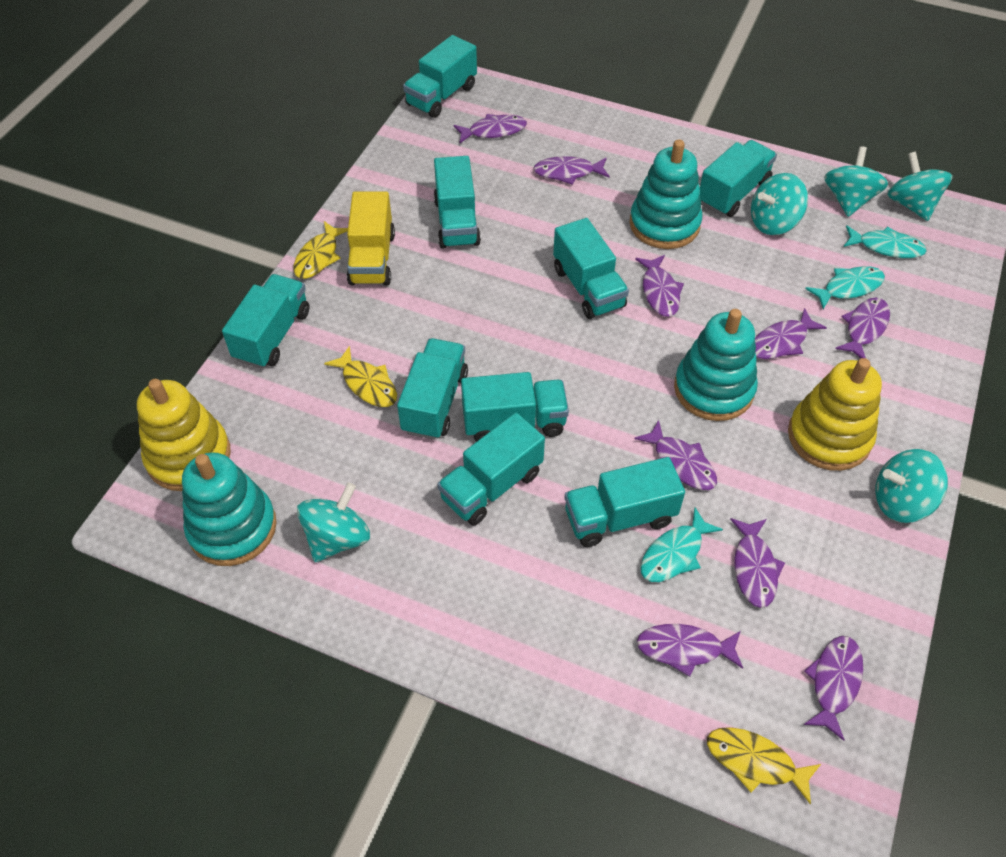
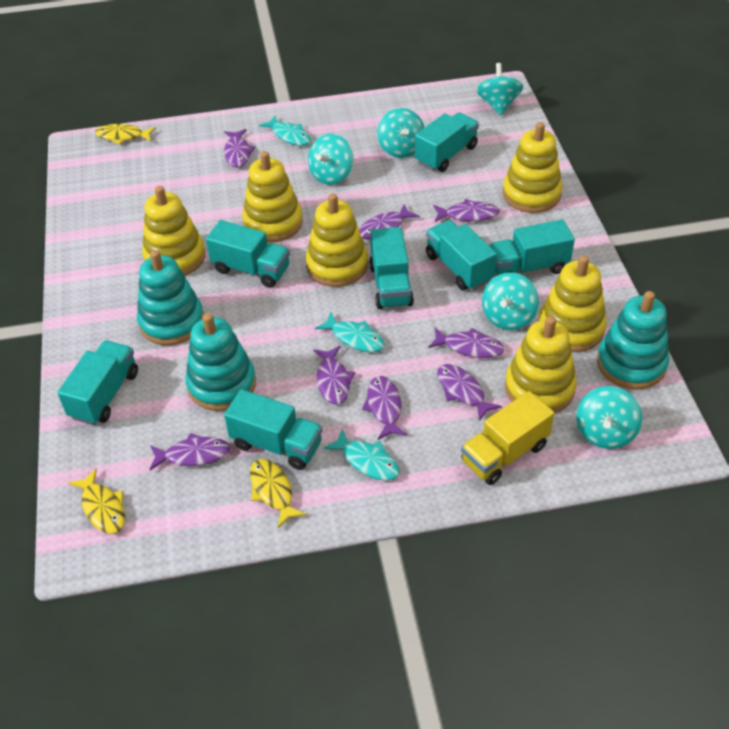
purple fish: 9 -> 8
turquoise truck: 9 -> 7
yellow stacking toy: 2 -> 6

